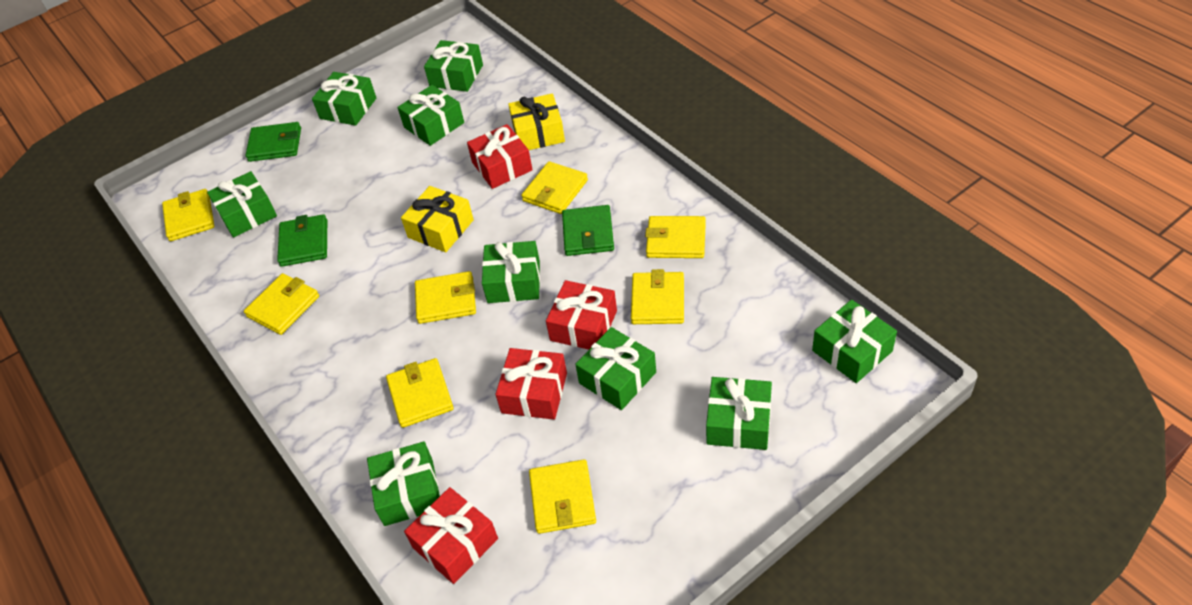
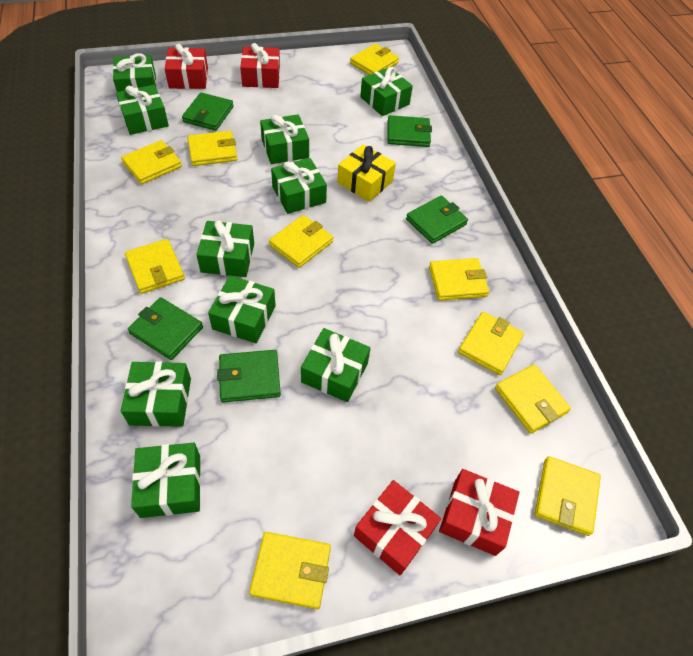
green gift: 9 -> 10
green wallet: 3 -> 5
yellow gift: 2 -> 1
yellow wallet: 8 -> 10

